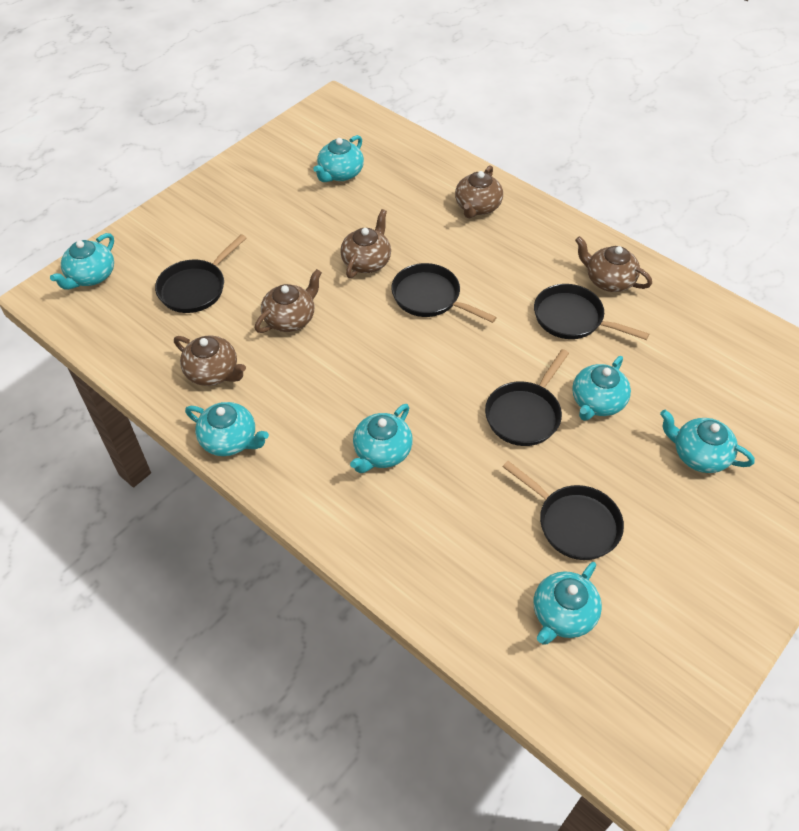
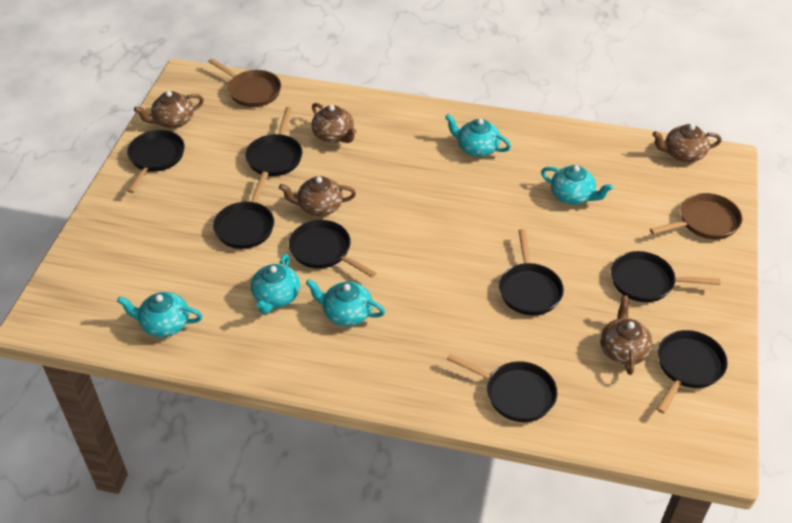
black pan: 5 -> 8
brown pan: 0 -> 2
turquoise teapot: 7 -> 5

